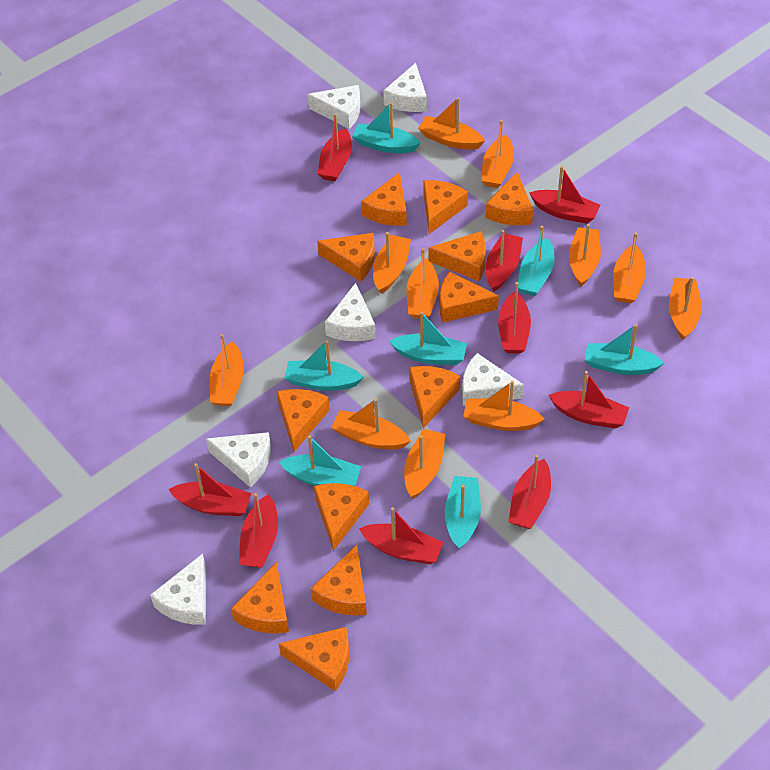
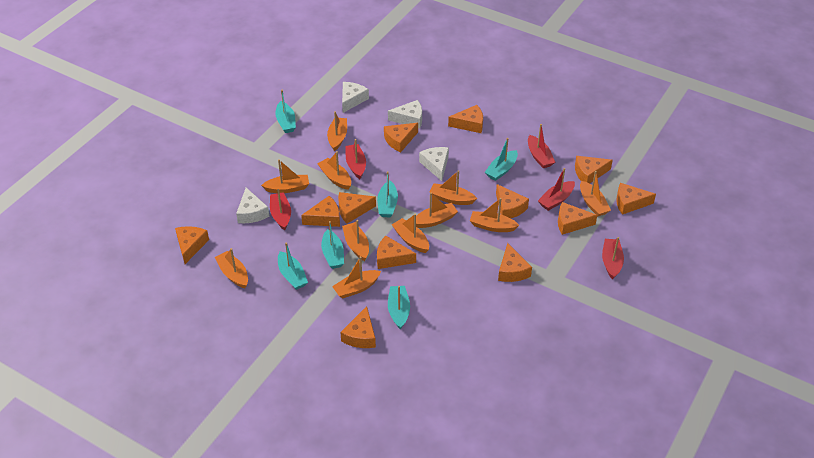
red boat: 9 -> 5
turquoise boat: 7 -> 6
white cheese: 6 -> 4

